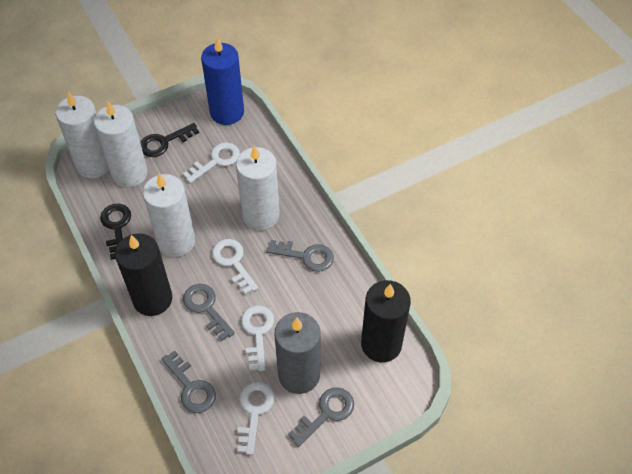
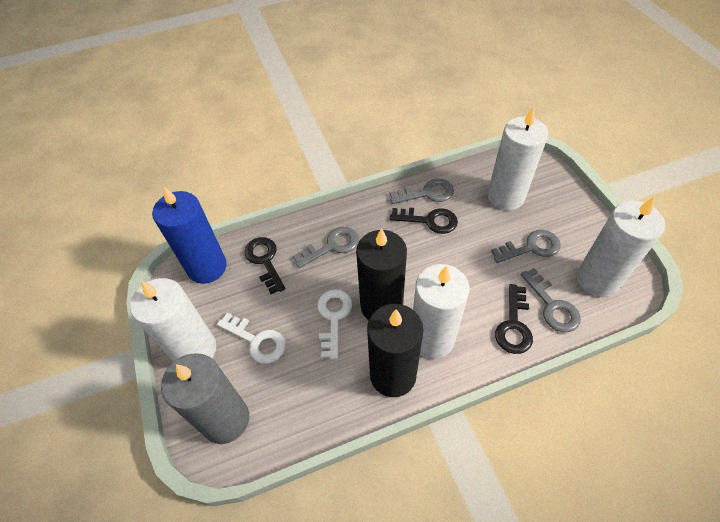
black key: 2 -> 3
white key: 4 -> 2

